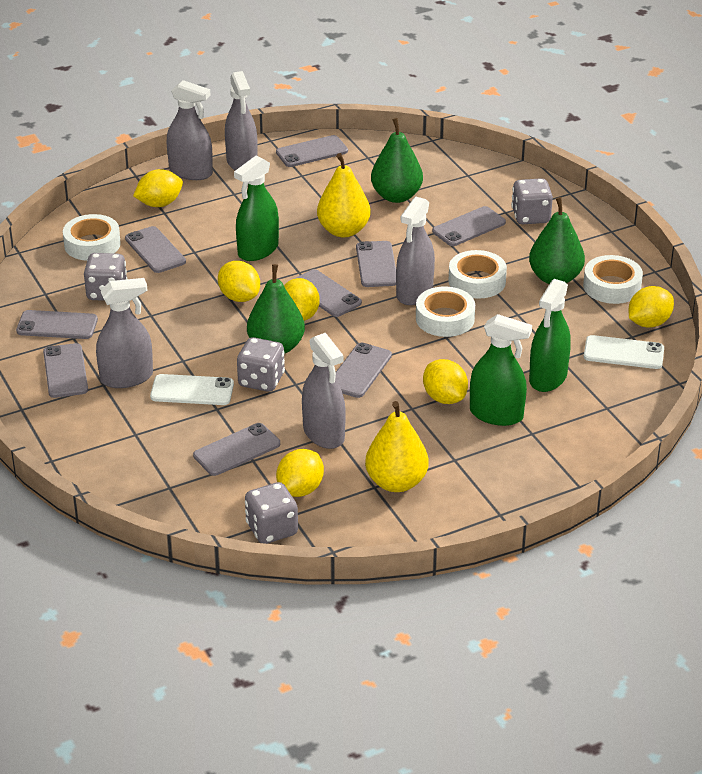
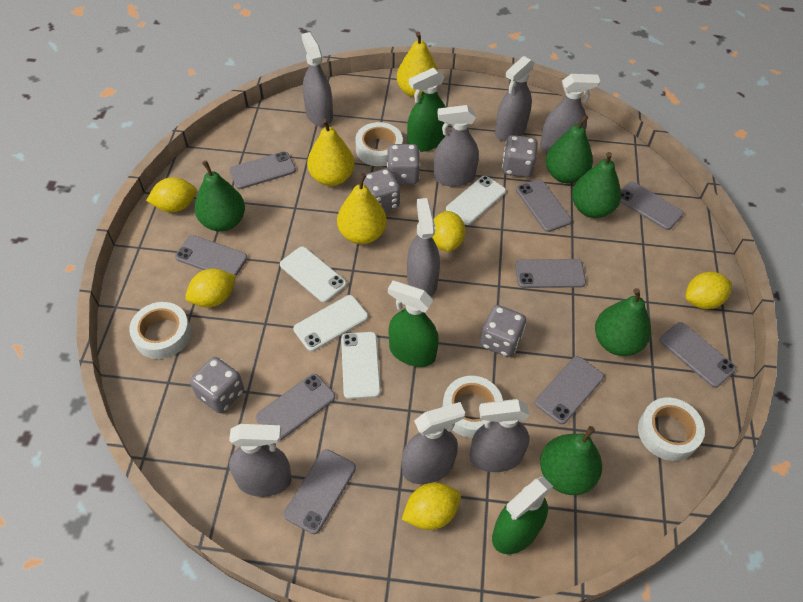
green pear: 3 -> 5
grey dice: 4 -> 5
grey spray bottle: 5 -> 8
white phone: 2 -> 4
yellow lemon: 6 -> 5
yellow pear: 2 -> 3

